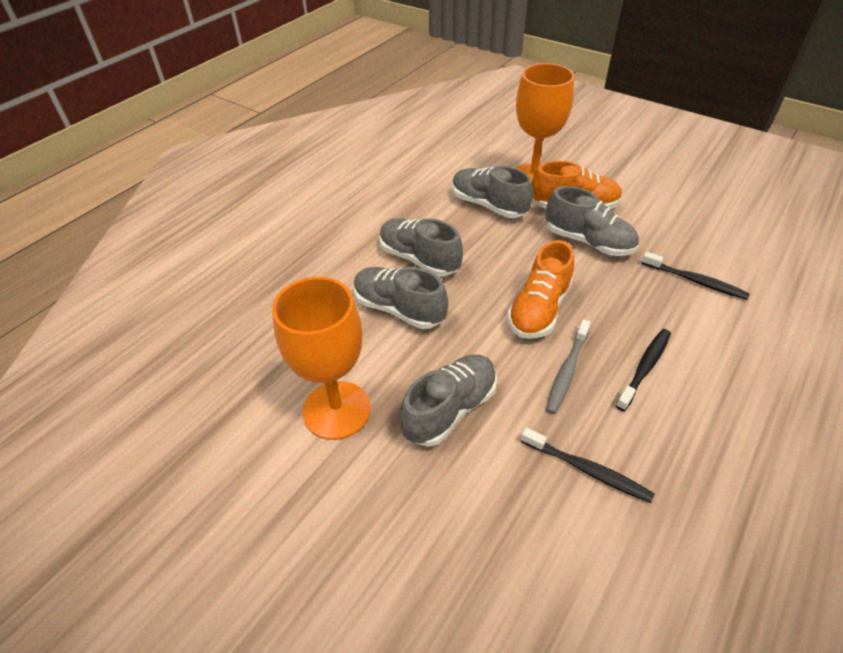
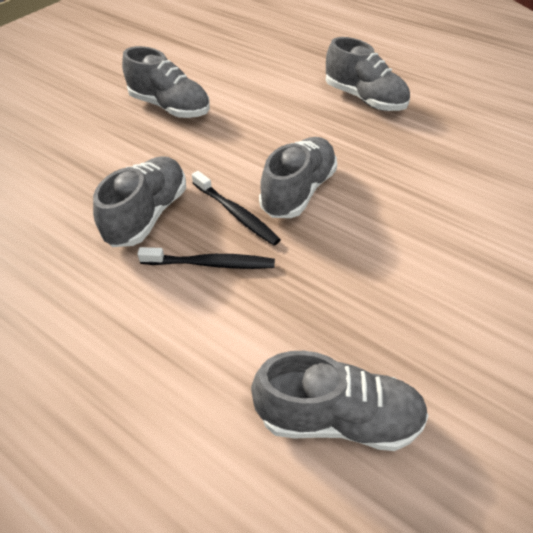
black toothbrush: 3 -> 2
grey toothbrush: 1 -> 0
orange goblet: 2 -> 0
orange shoe: 2 -> 0

